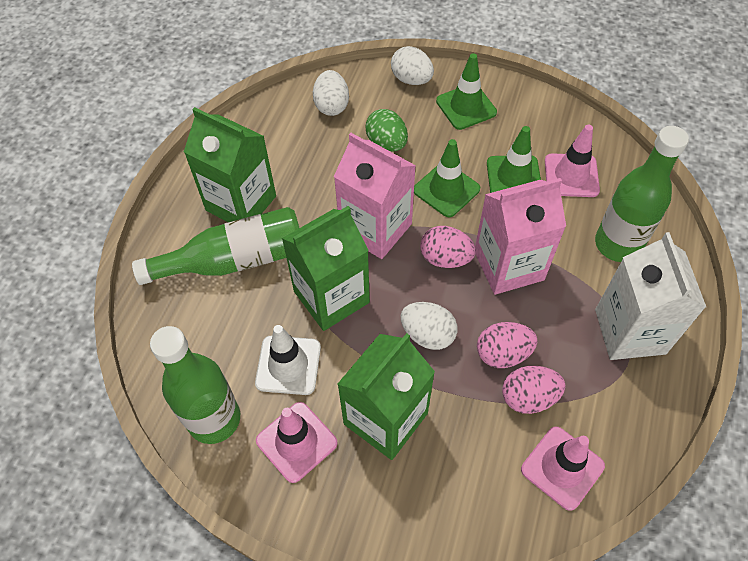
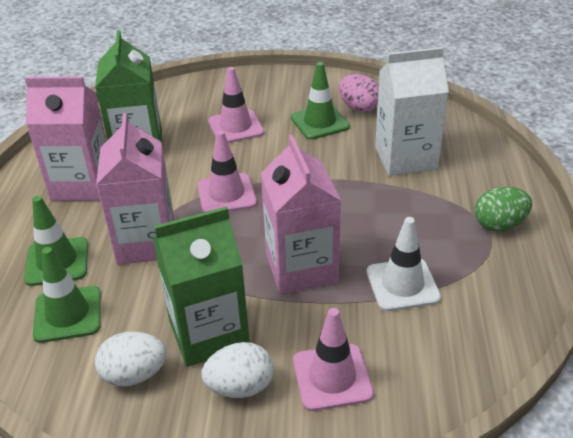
green bottle: 3 -> 0
green carton: 3 -> 2
pink carton: 2 -> 3
pink egg: 3 -> 1
white egg: 3 -> 2

